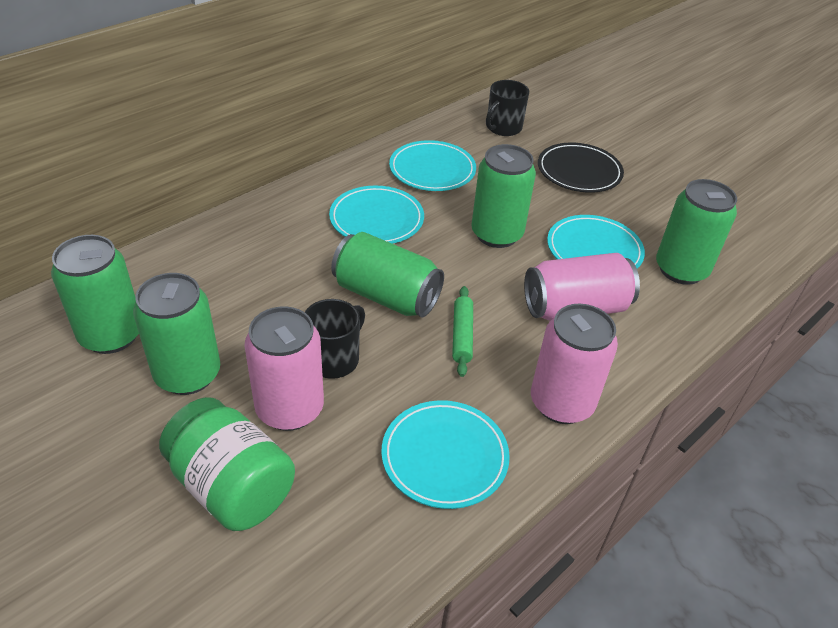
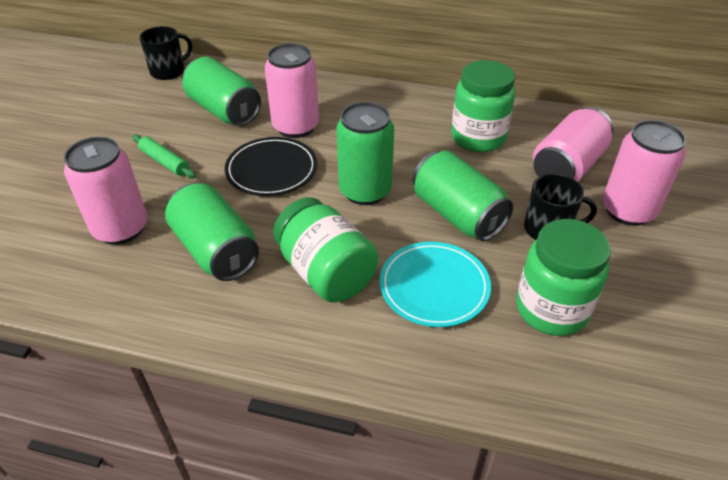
green can: 5 -> 4
green jar: 1 -> 3
pink can: 3 -> 4
turquoise plate: 4 -> 1

